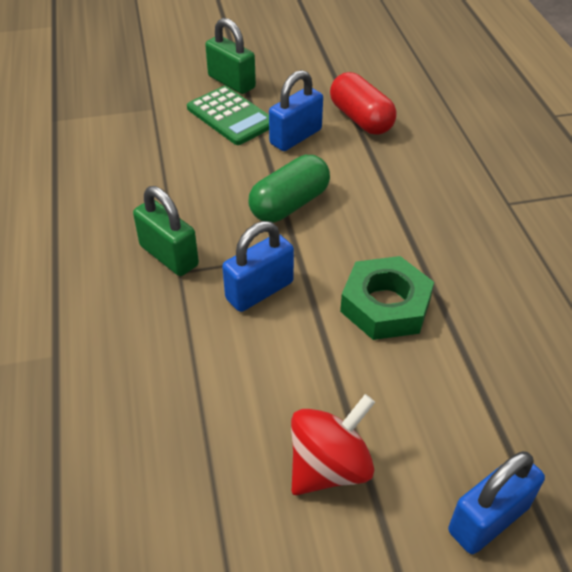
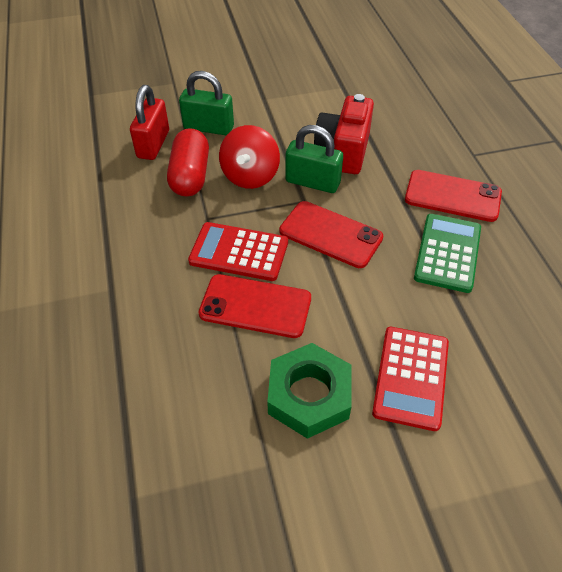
blue padlock: 3 -> 0
green capsule: 1 -> 0
red calculator: 0 -> 2
red camera: 0 -> 1
red padlock: 0 -> 1
red phone: 0 -> 3

